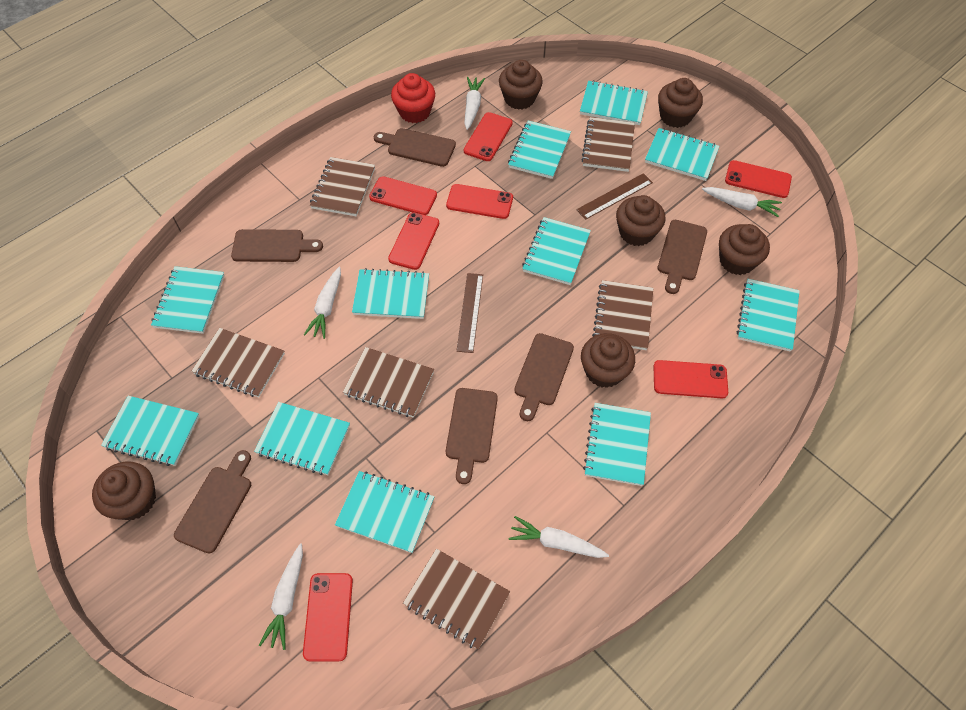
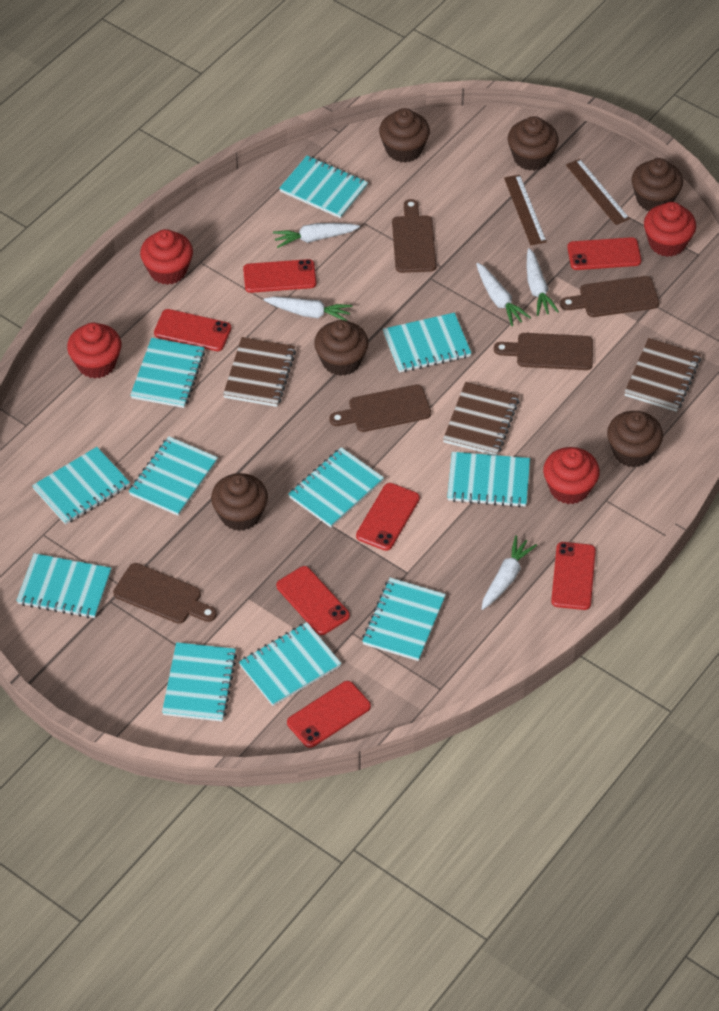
brown cutting board: 6 -> 5
brown notebook: 6 -> 3
red cupcake: 1 -> 4

